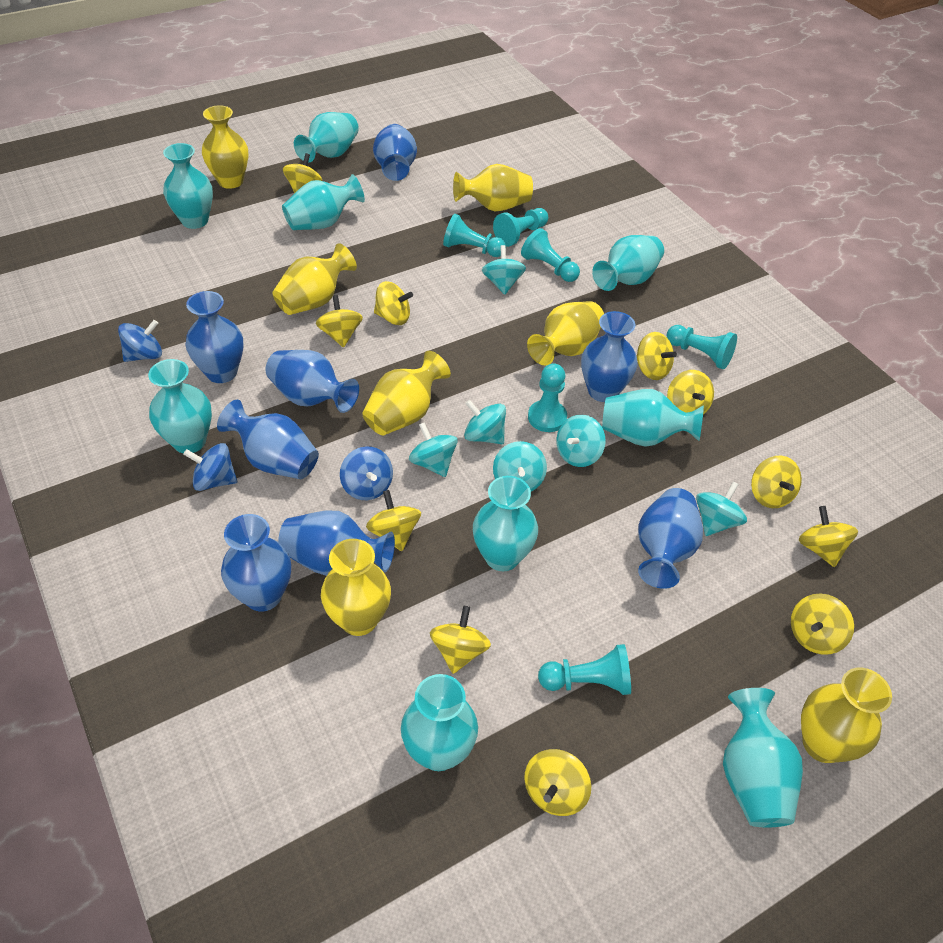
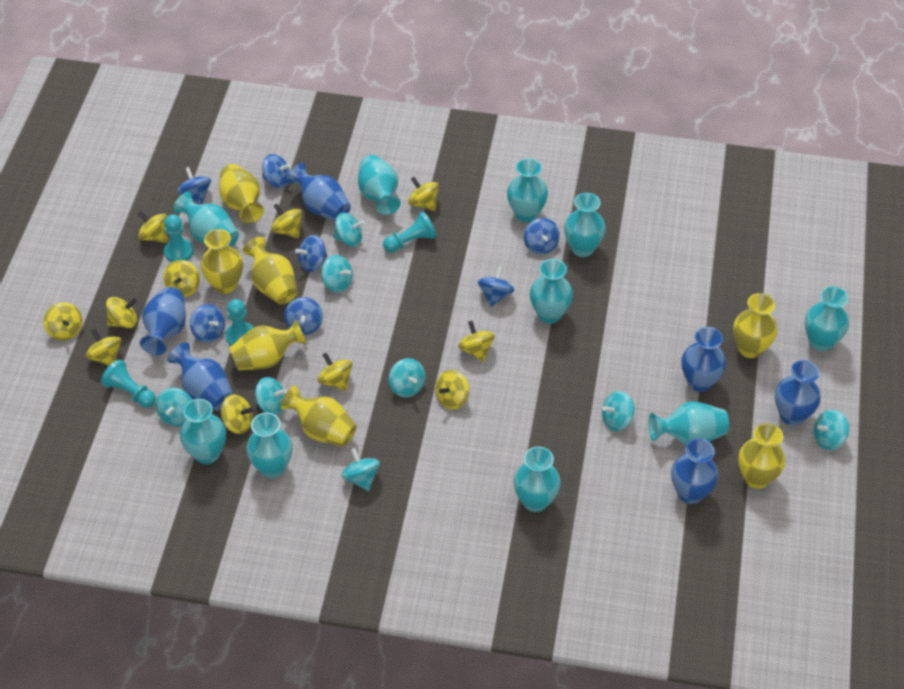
blue spinning top: 3 -> 7
blue vase: 8 -> 6
turquoise pawn: 6 -> 4
turquoise spinning top: 6 -> 8
turquoise vase: 9 -> 10

